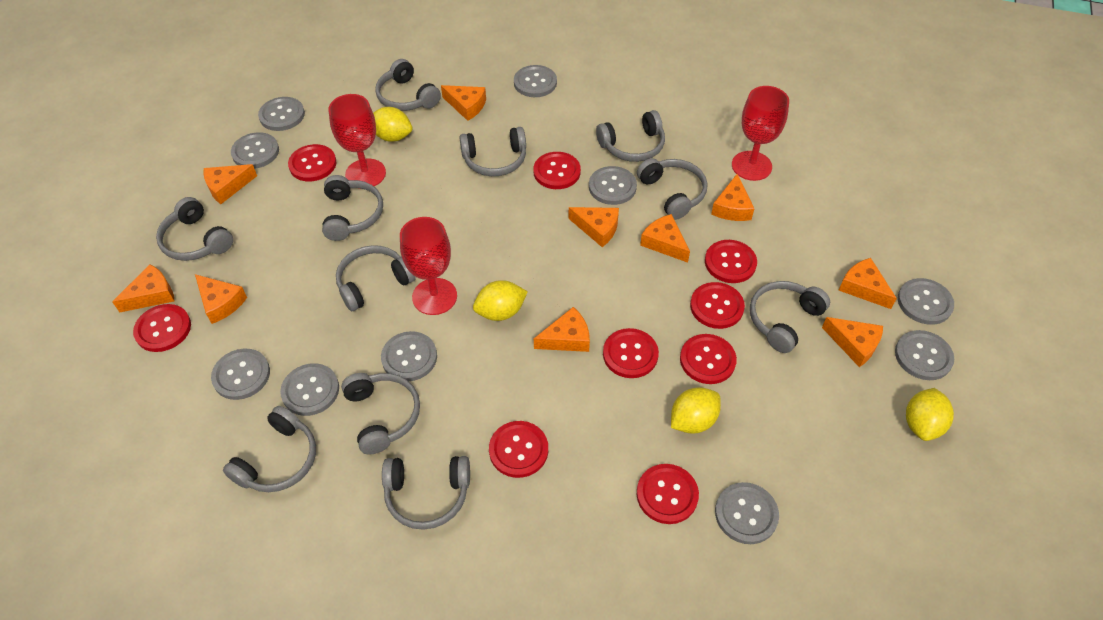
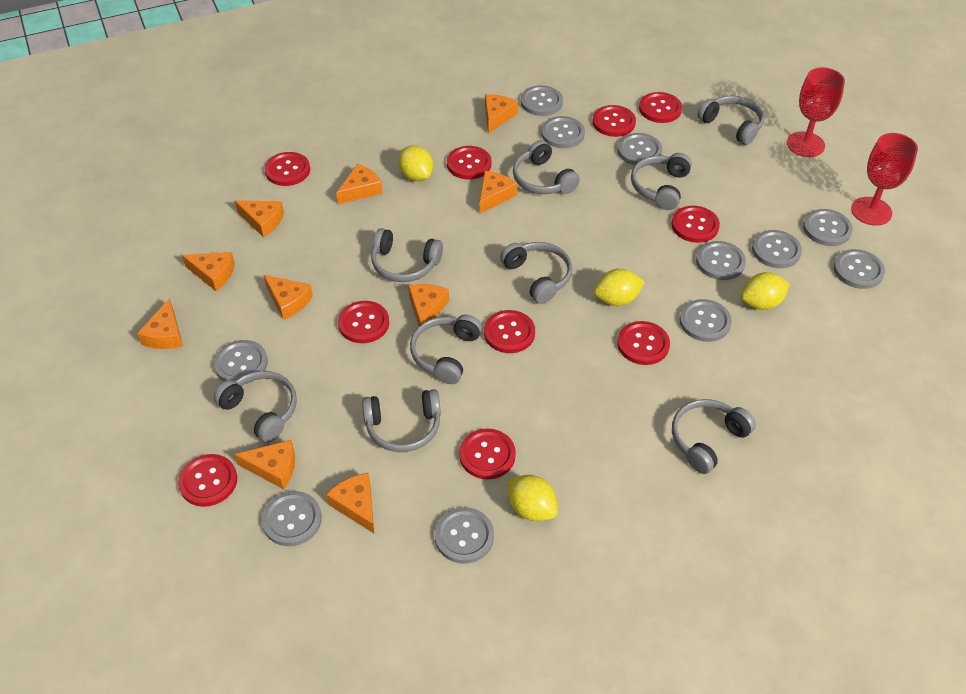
grey button: 10 -> 11
grey headphones: 11 -> 9
red button: 9 -> 10
red goblet: 3 -> 2

